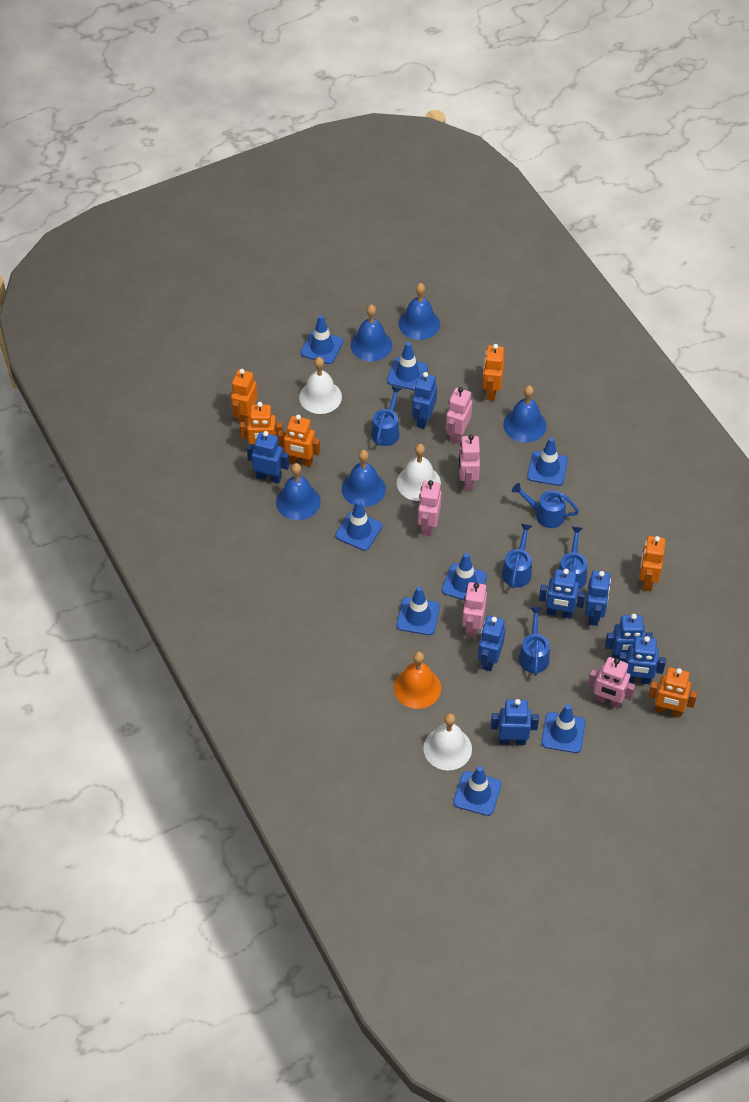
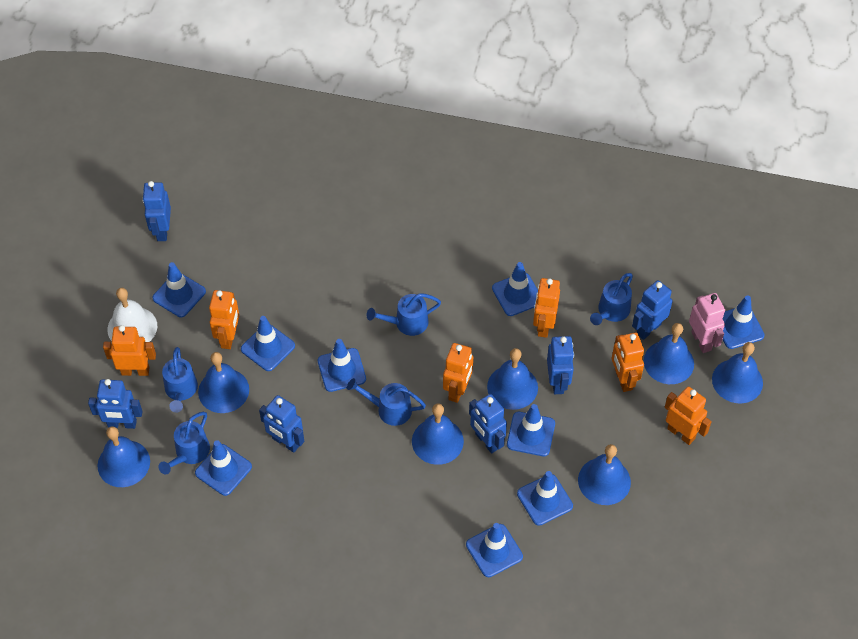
blue bell: 5 -> 7
blue robot: 8 -> 6
blue traffic cone: 8 -> 9
orange bell: 1 -> 0
pink robot: 5 -> 1
white bell: 3 -> 1

